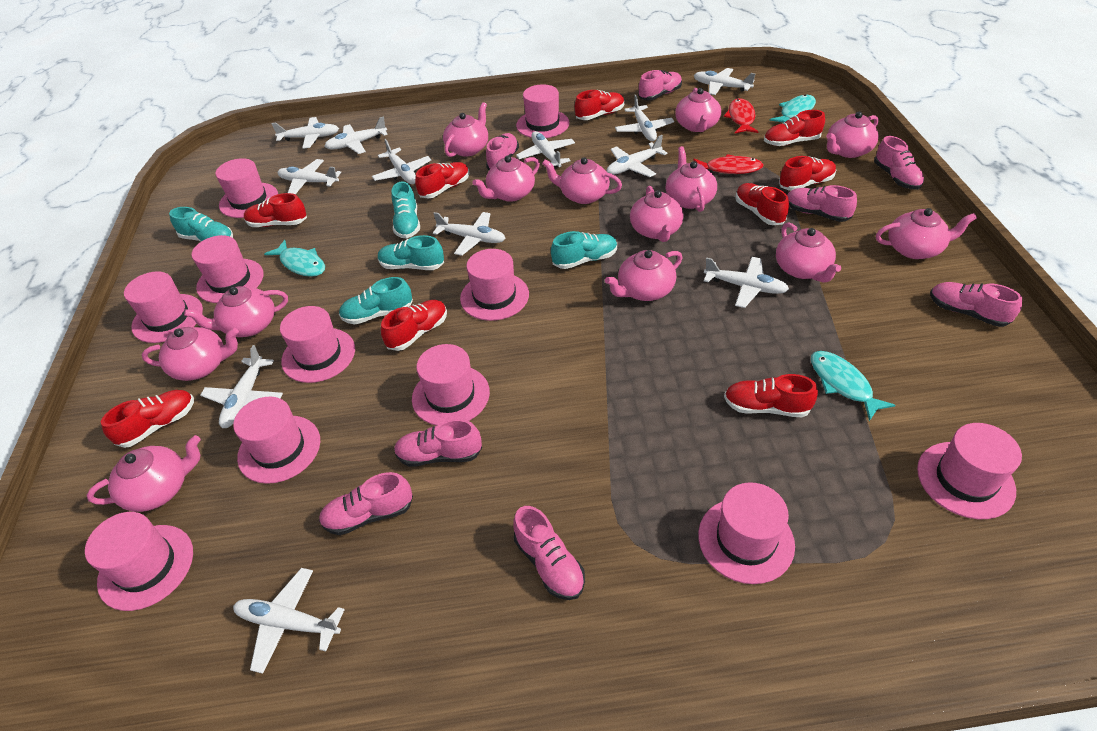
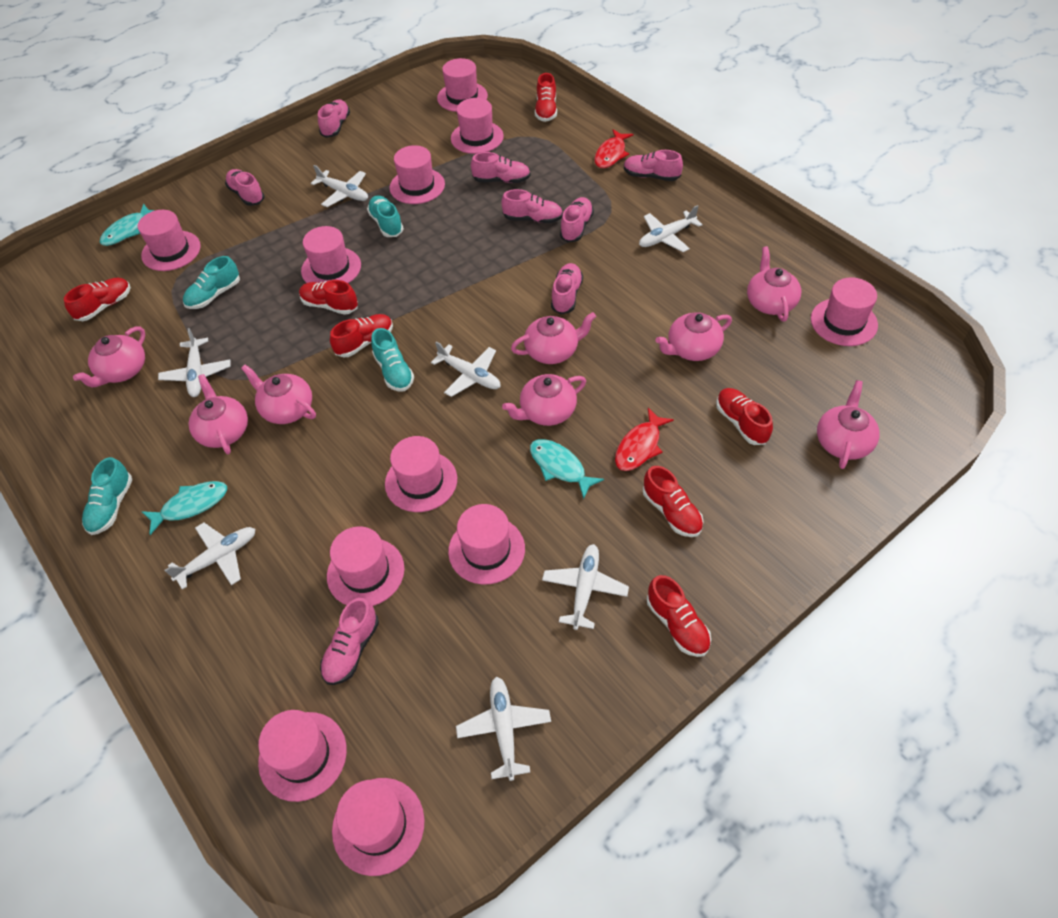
pink teapot: 13 -> 8
red shoe: 9 -> 7
turquoise shoe: 5 -> 4
white plane: 12 -> 7

